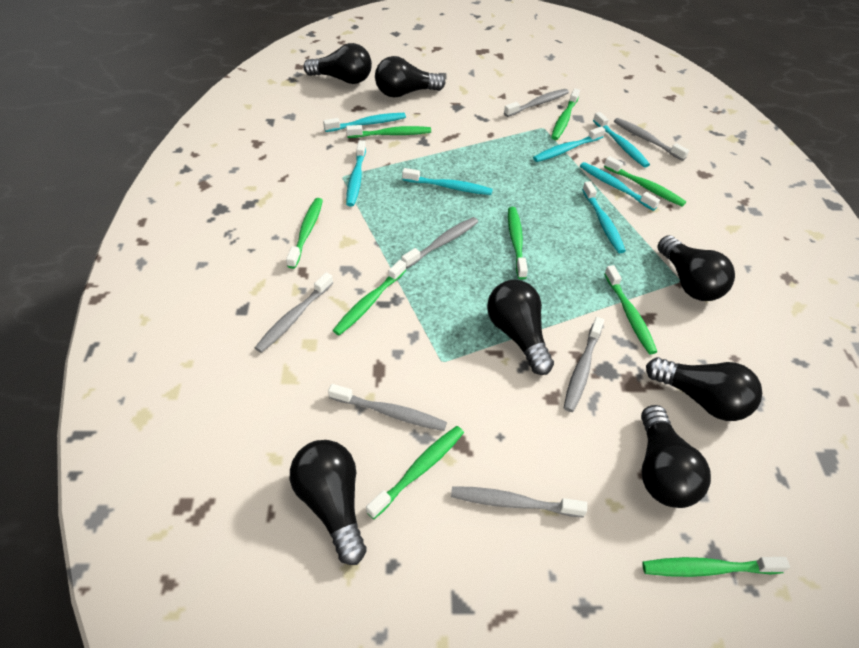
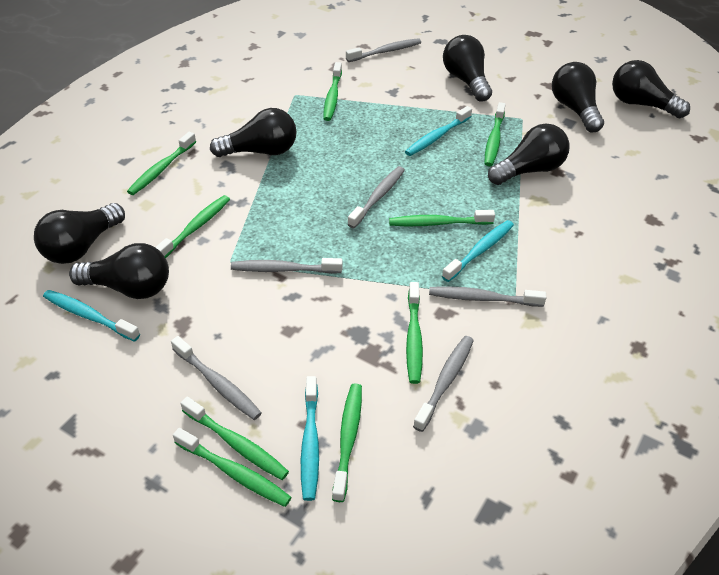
grey toothbrush: 7 -> 6
turquoise toothbrush: 7 -> 4

